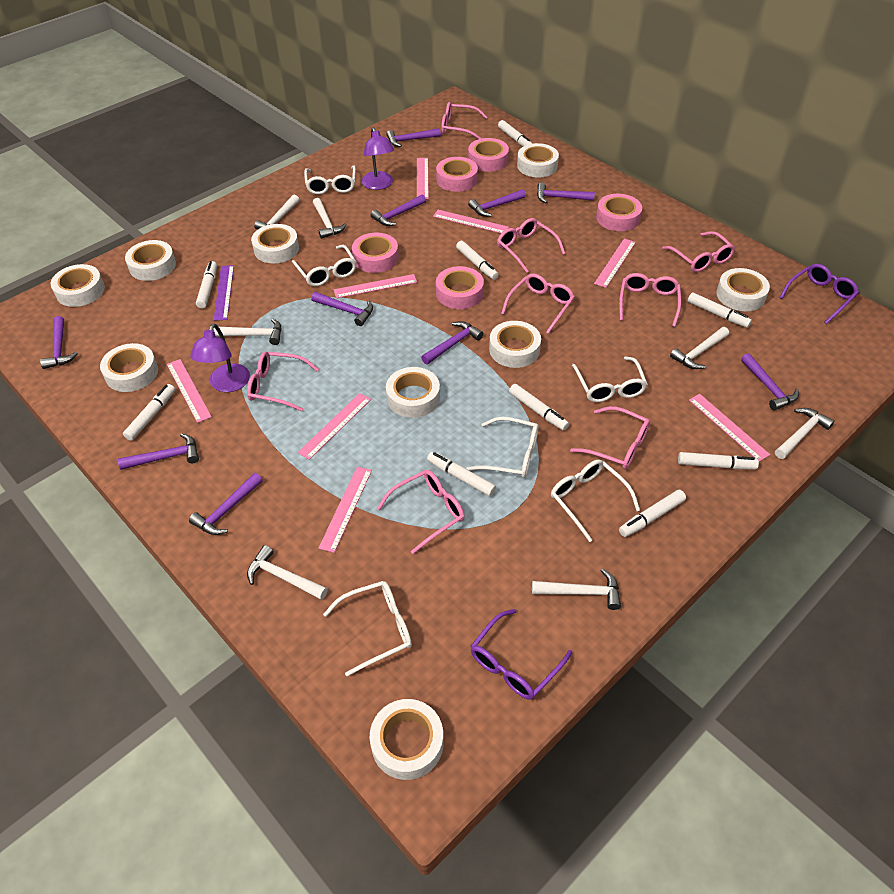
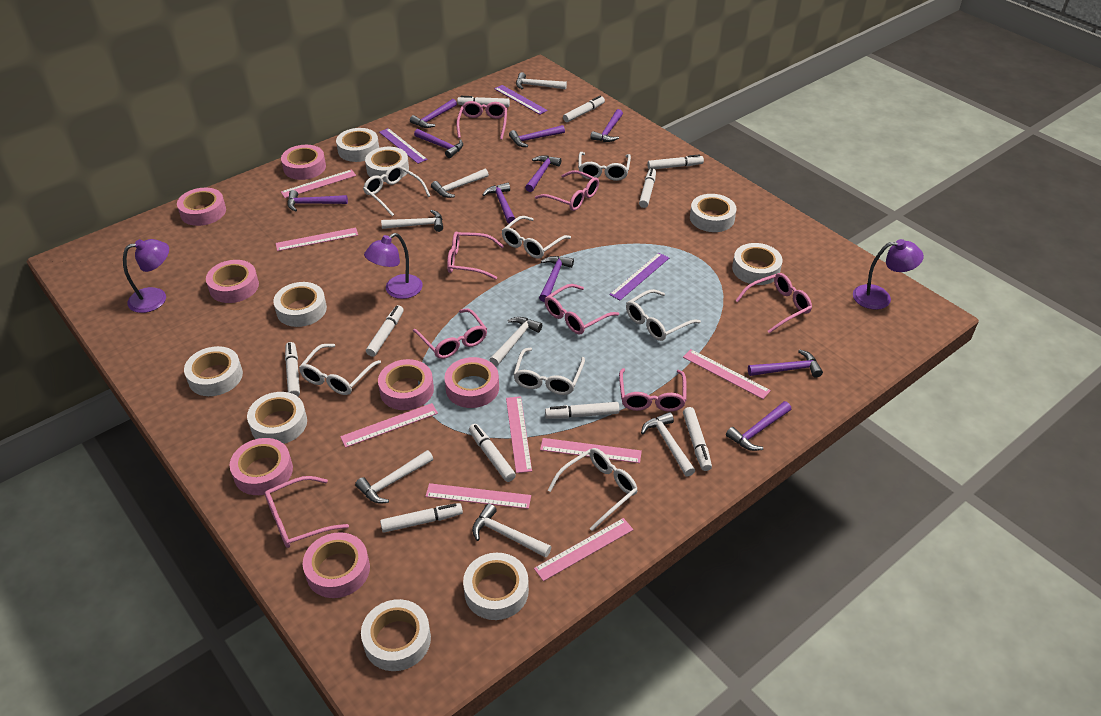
pink tape: 5 -> 7
purple glasses: 2 -> 0
purple lamp: 2 -> 3
purple ruler: 1 -> 3
white glasses: 6 -> 7
white marker: 9 -> 10

